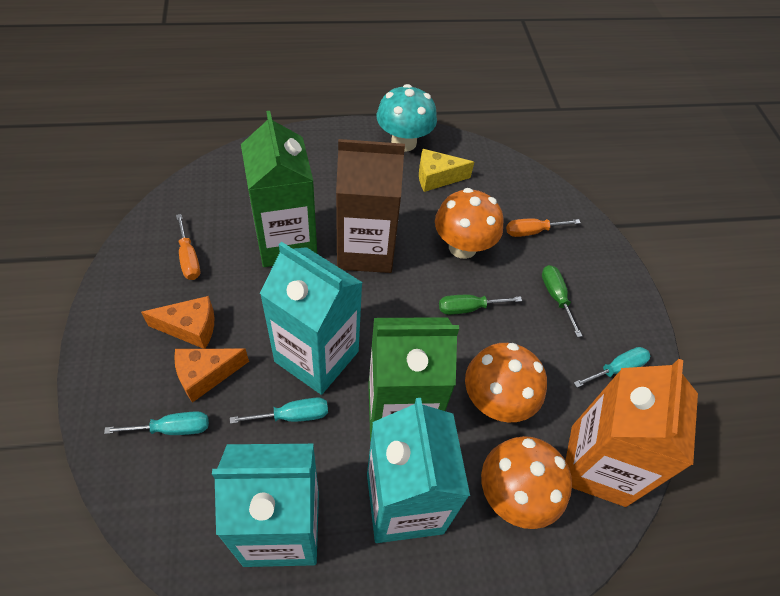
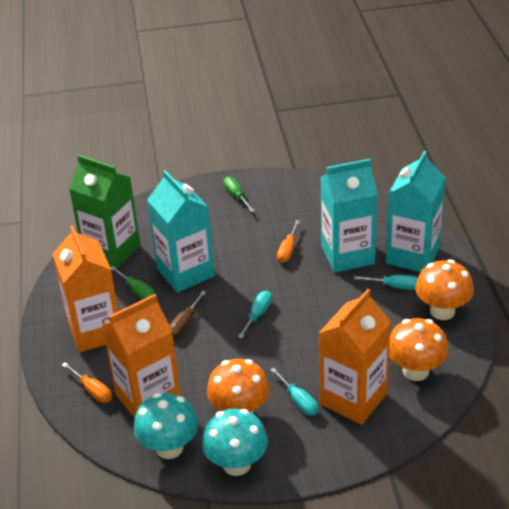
brown carton: 1 -> 0
brown screwdriver: 0 -> 1
green carton: 2 -> 1
orange carton: 1 -> 3
orange cheese: 2 -> 0
turquoise mushroom: 1 -> 2
yellow cheese: 1 -> 0

